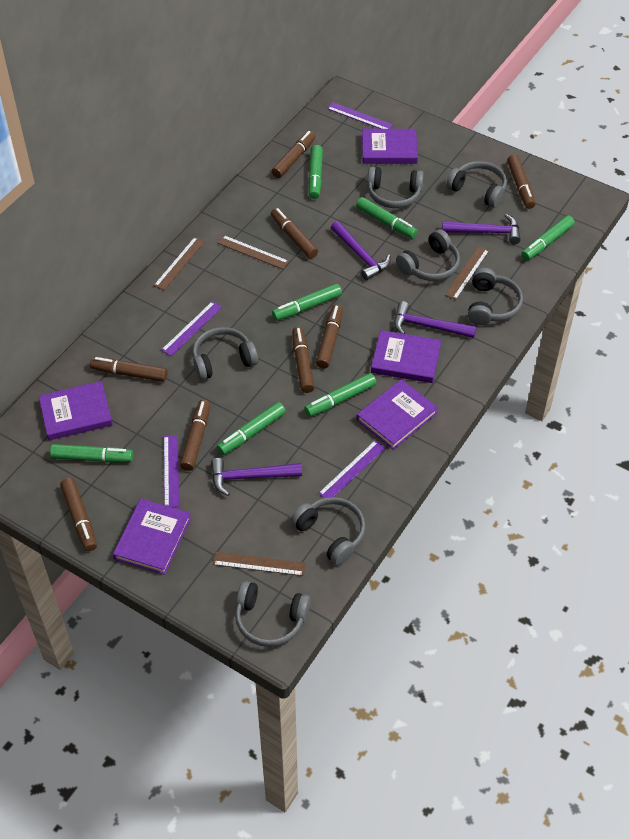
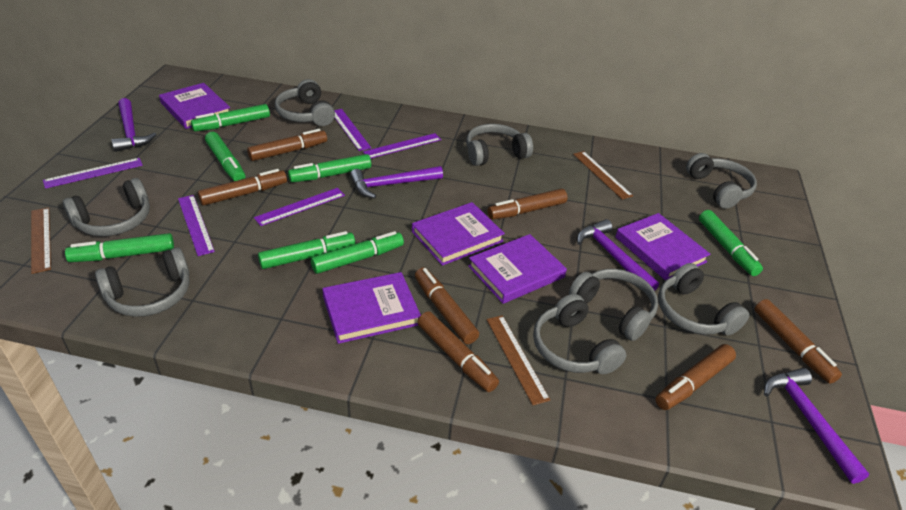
brown marker: 8 -> 7
brown ruler: 4 -> 3
grey headphones: 7 -> 8
purple ruler: 4 -> 5

